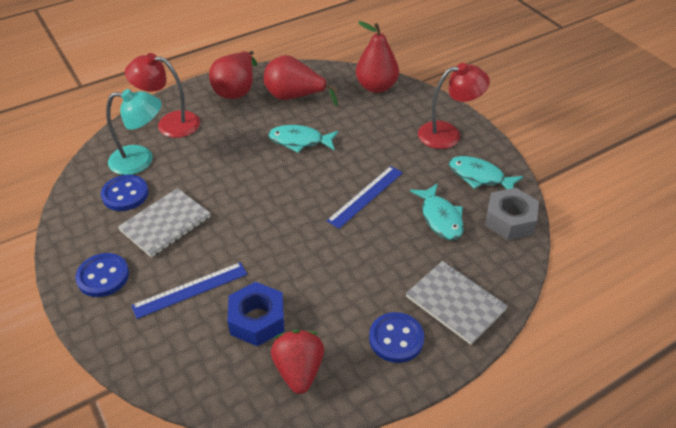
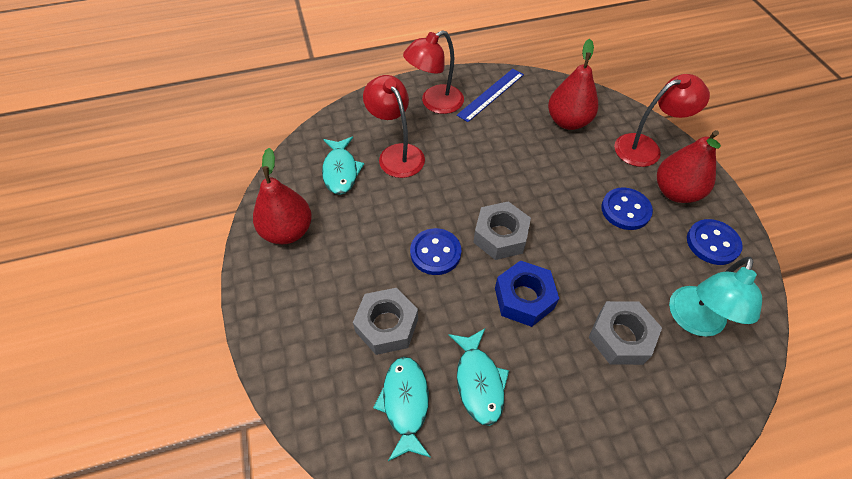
blue ruler: 2 -> 1
grey notebook: 2 -> 0
grey nut: 1 -> 3
red lamp: 2 -> 3
red strawberry: 1 -> 0

